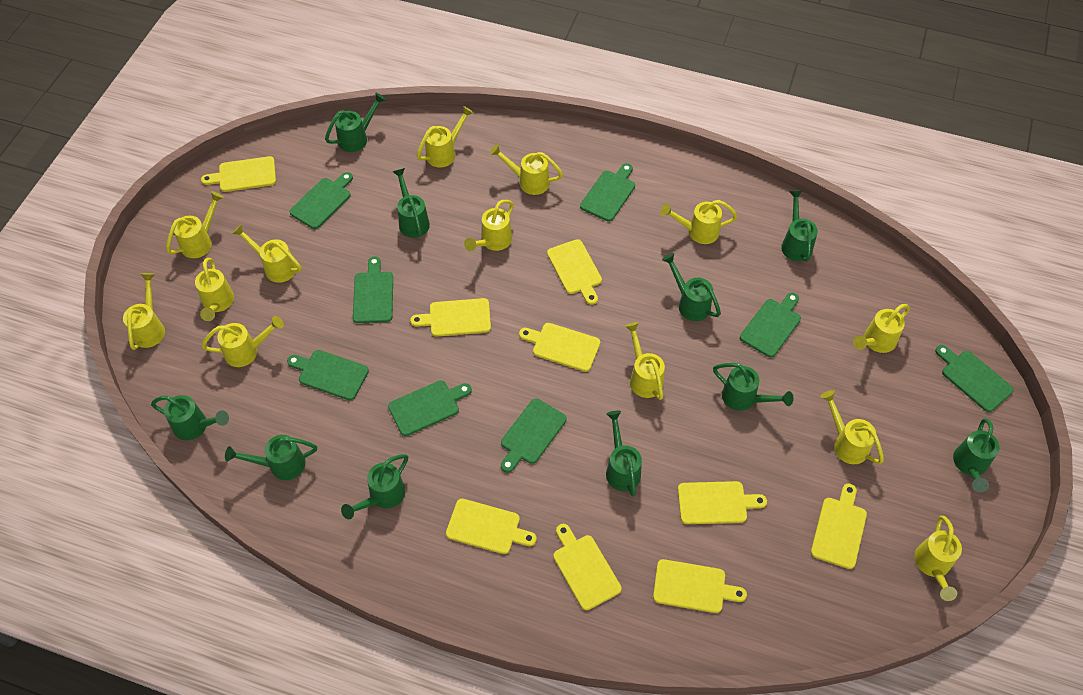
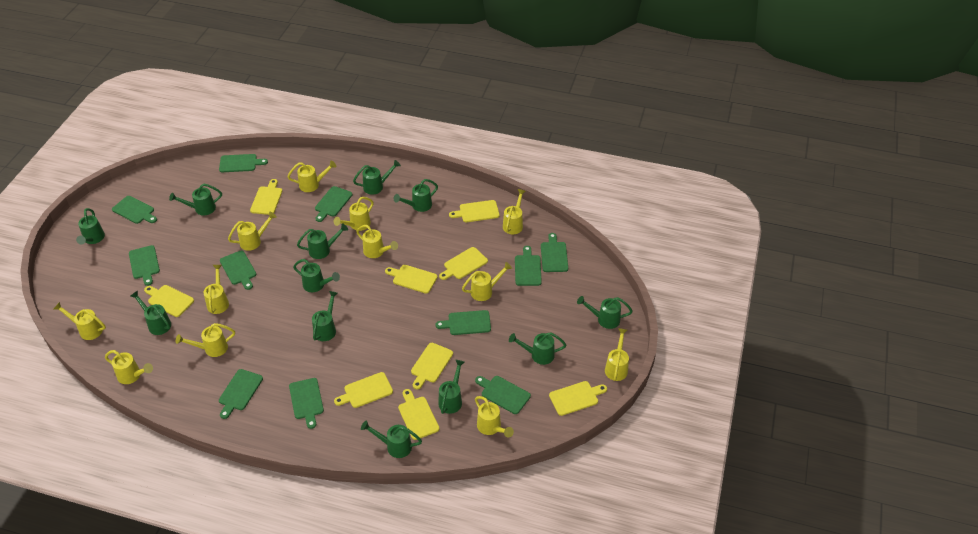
green cutting board: 8 -> 11
green watering can: 10 -> 12
yellow watering can: 13 -> 12

